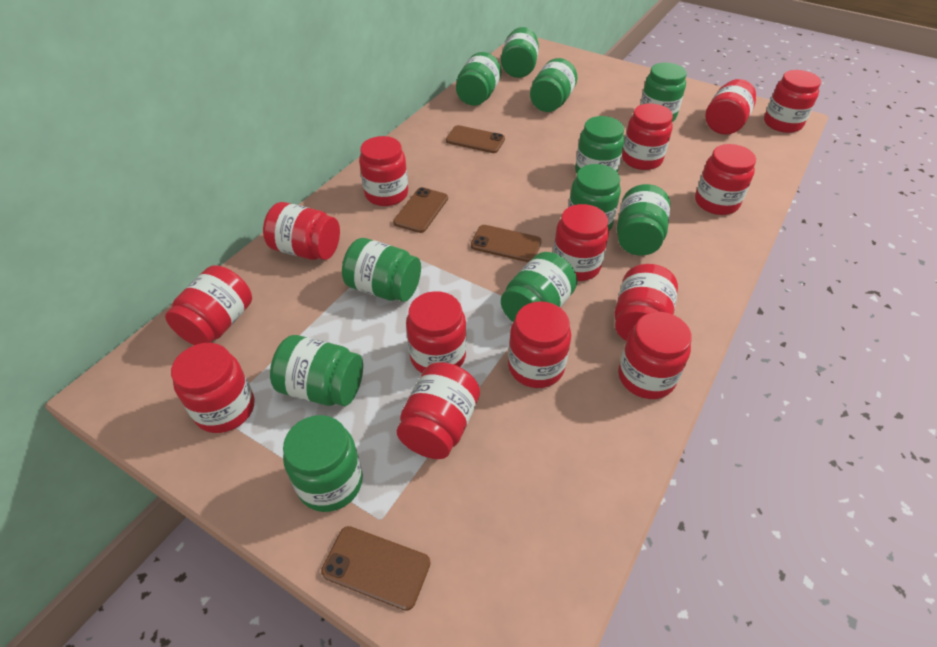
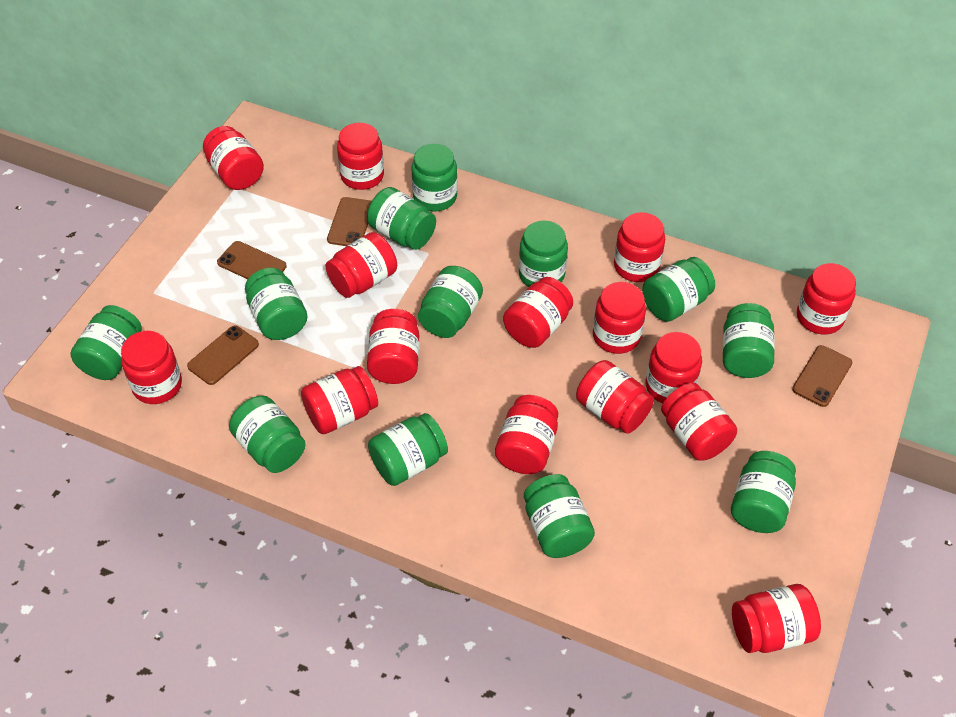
green jar: 11 -> 12
red jar: 14 -> 15

